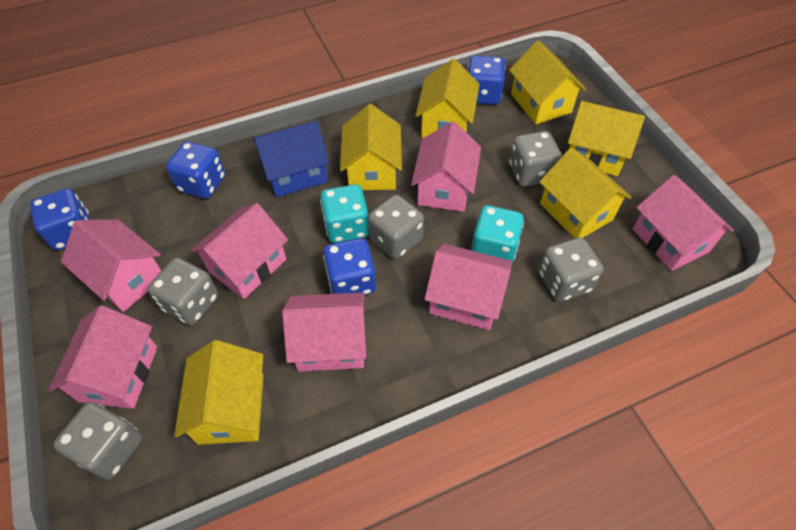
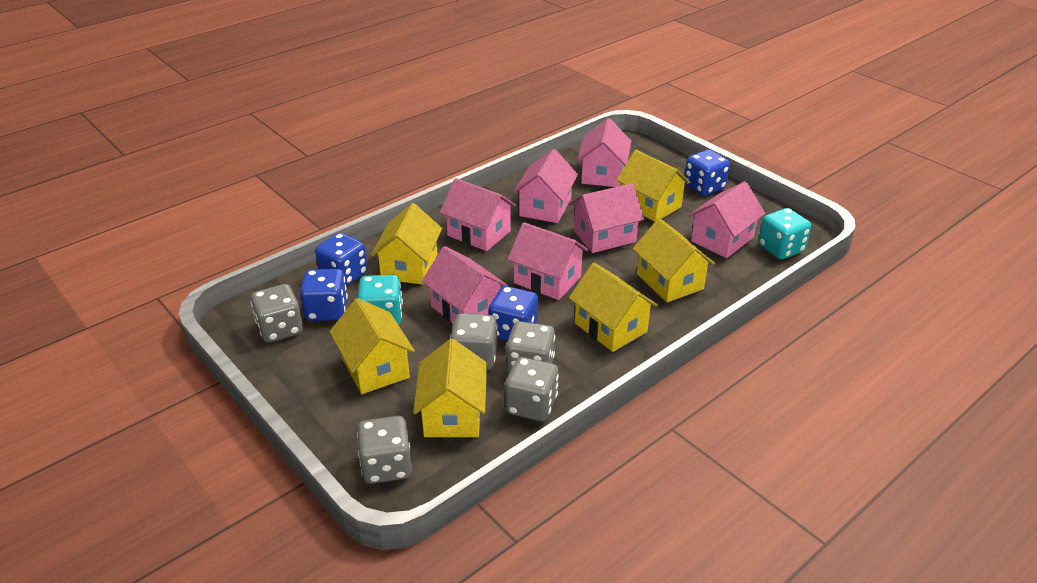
blue house: 1 -> 0

